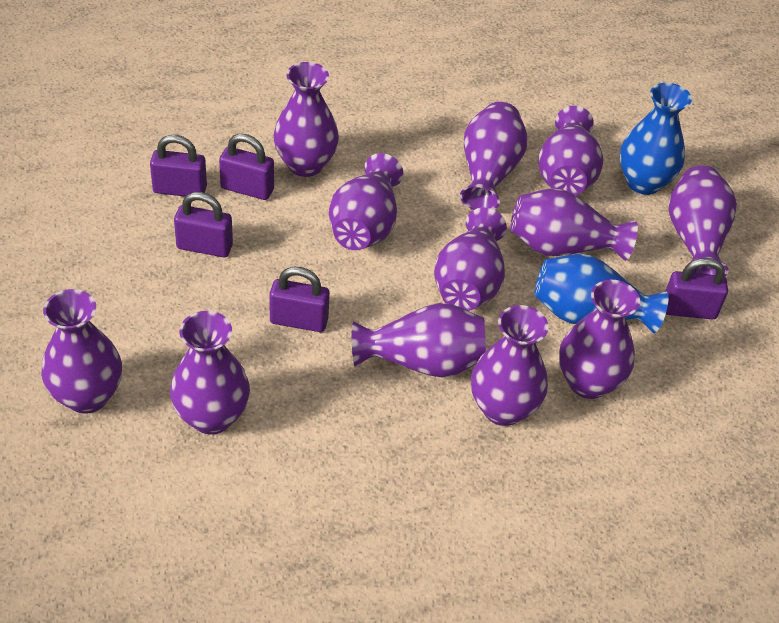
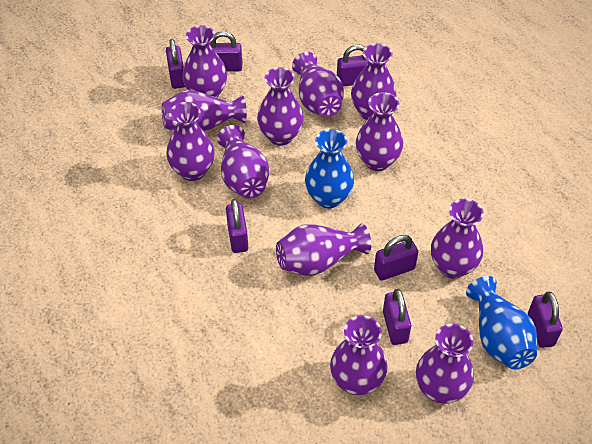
purple padlock: 5 -> 7

